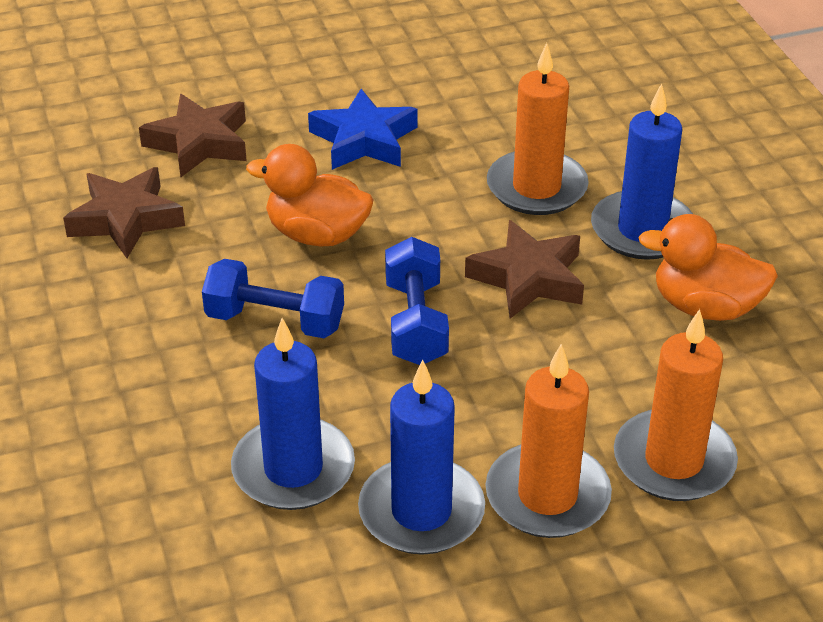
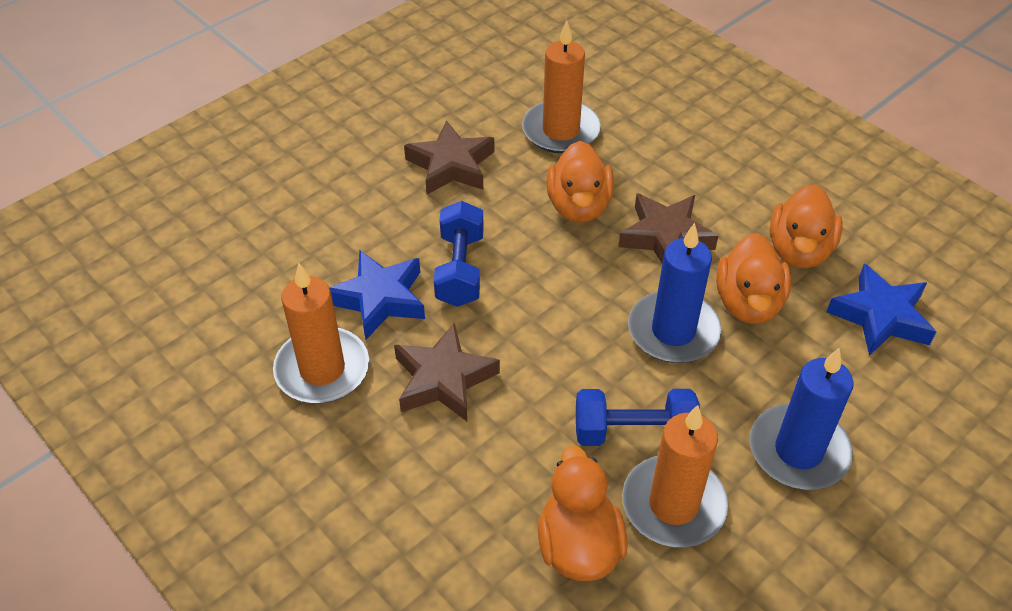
blue candle: 3 -> 2
blue star: 1 -> 2
orange duck: 2 -> 4

